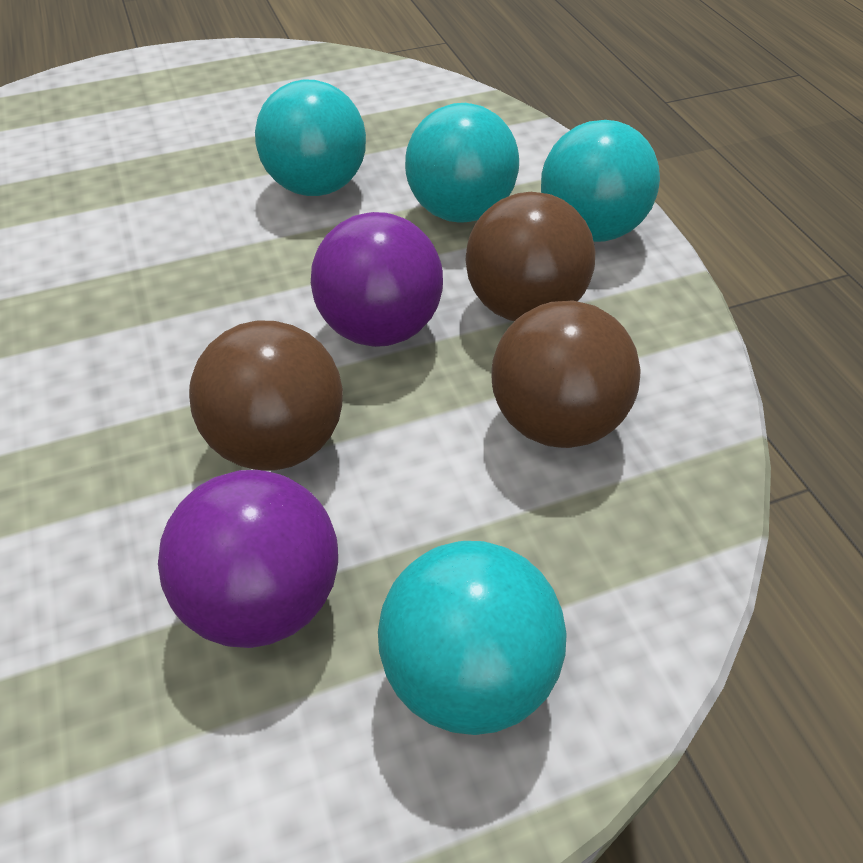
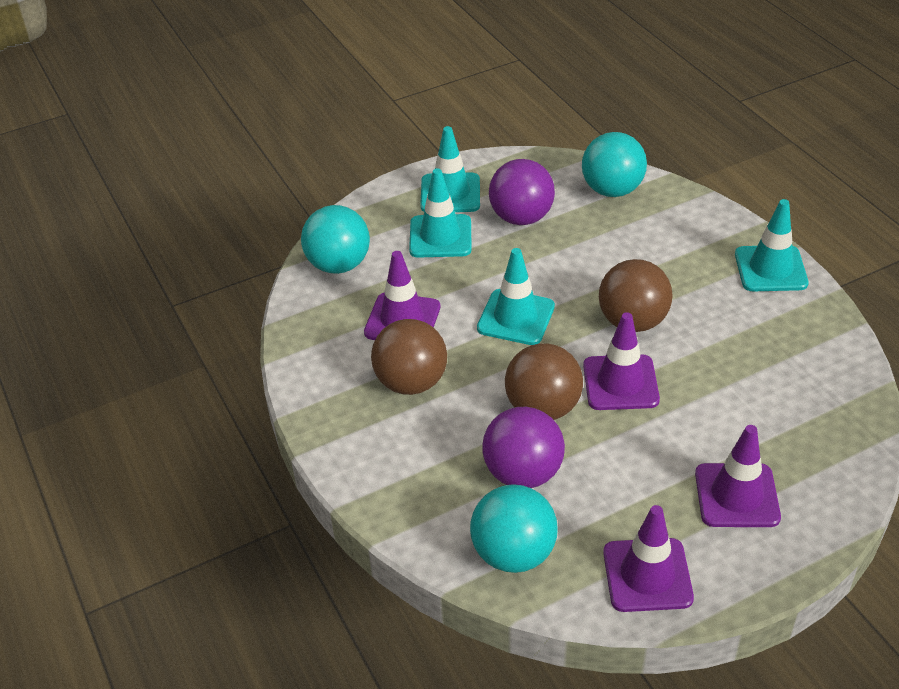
purple traffic cone: 0 -> 4
turquoise ball: 4 -> 3
turquoise traffic cone: 0 -> 4

